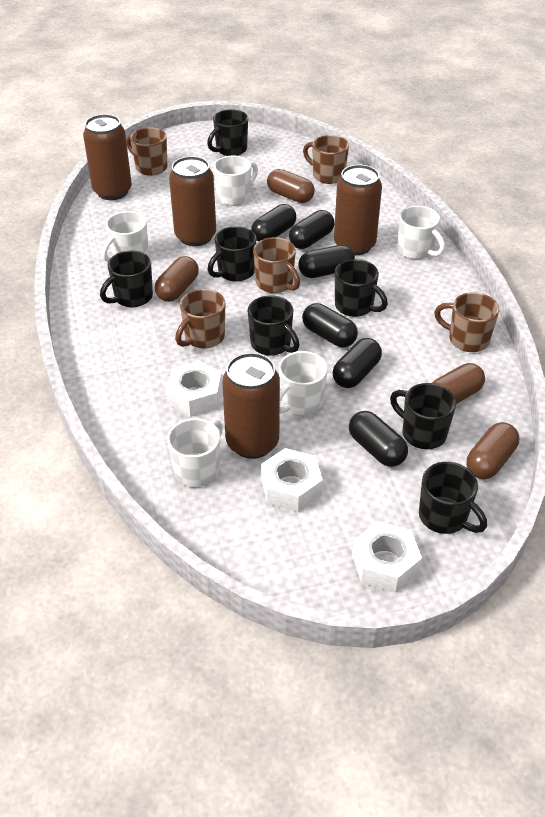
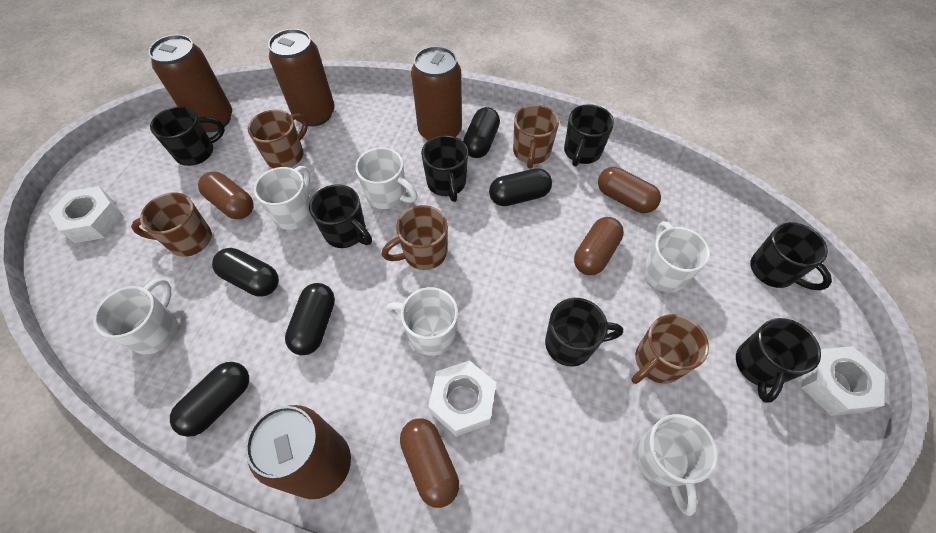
black capsule: 6 -> 5
white mug: 5 -> 6

